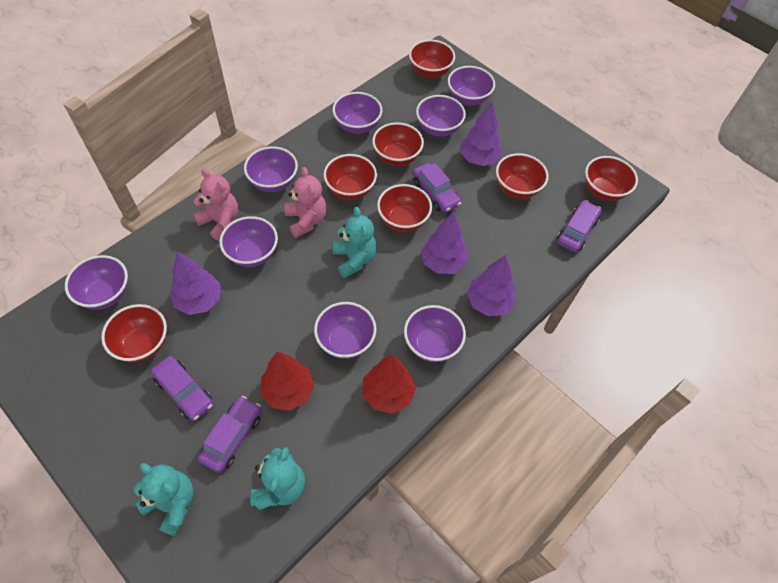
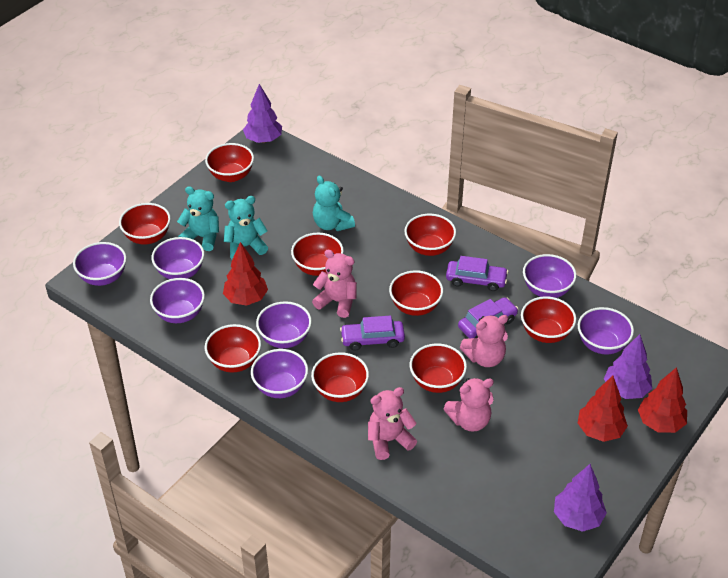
pink teddy bear: 2 -> 4
purple bowl: 8 -> 7
purple car: 4 -> 3
purple tree: 4 -> 3
red bowl: 7 -> 9
red tree: 2 -> 3

